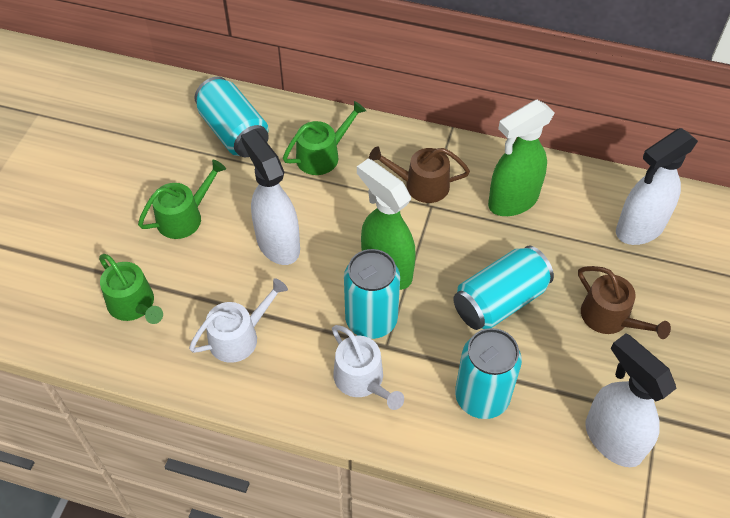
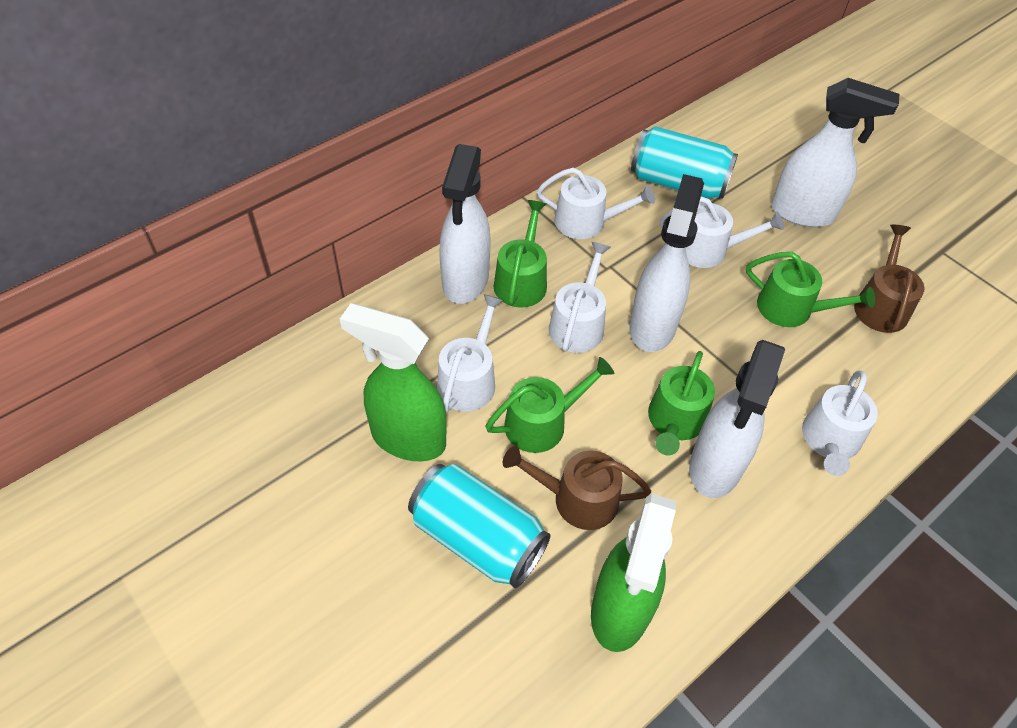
green watering can: 3 -> 4
turquoise can: 4 -> 2
white spray bottle: 3 -> 4
white watering can: 2 -> 5

